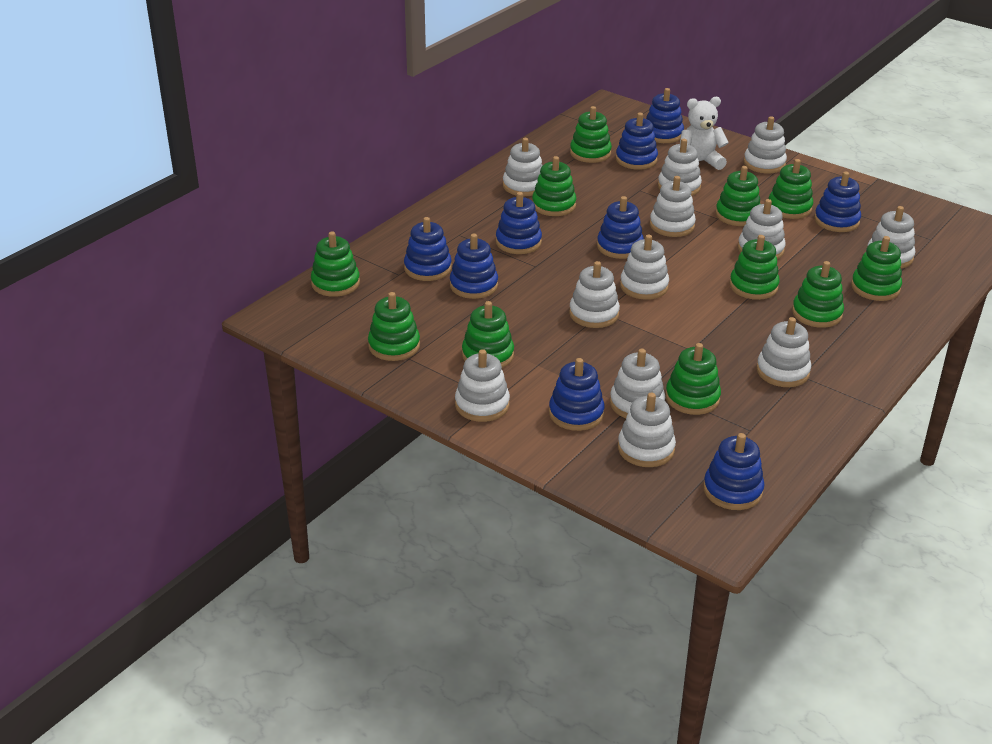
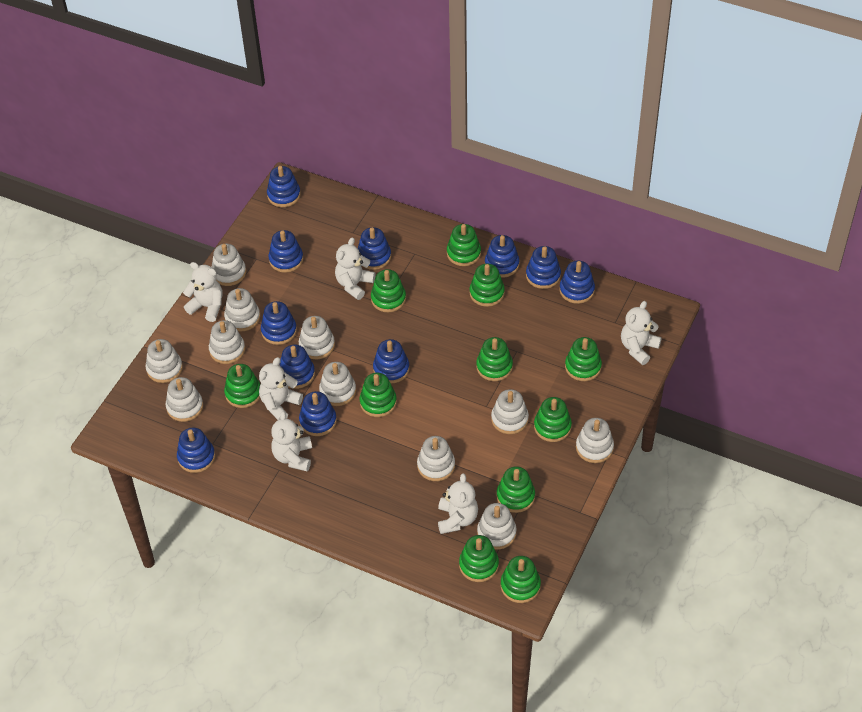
blue stacking toy: 9 -> 11
white stacking toy: 12 -> 11
white teddy bear: 1 -> 6

